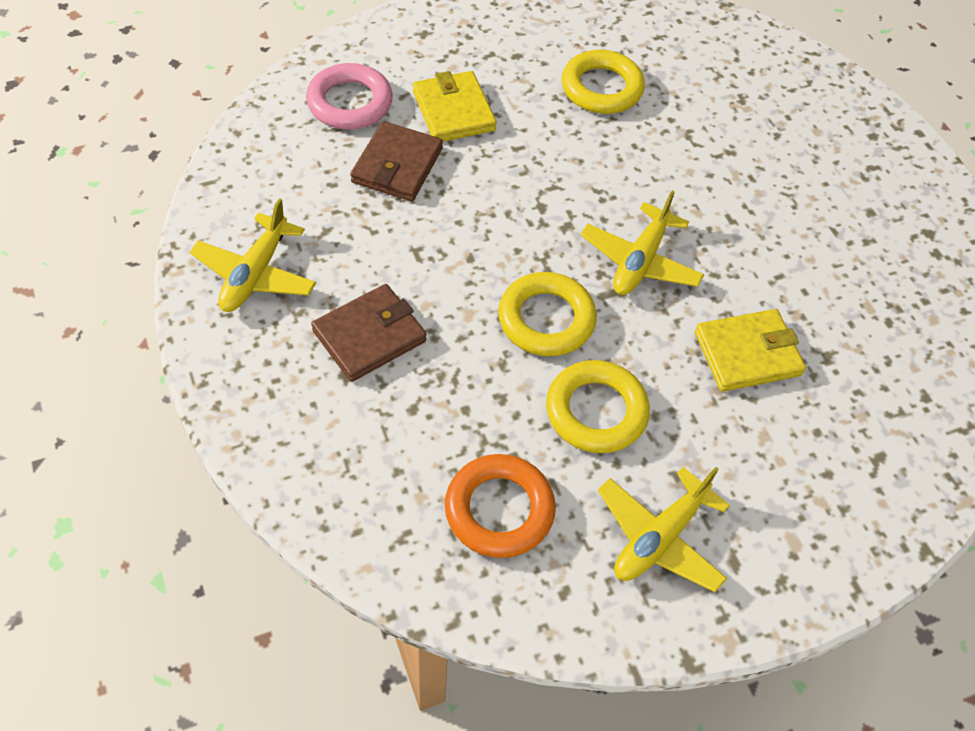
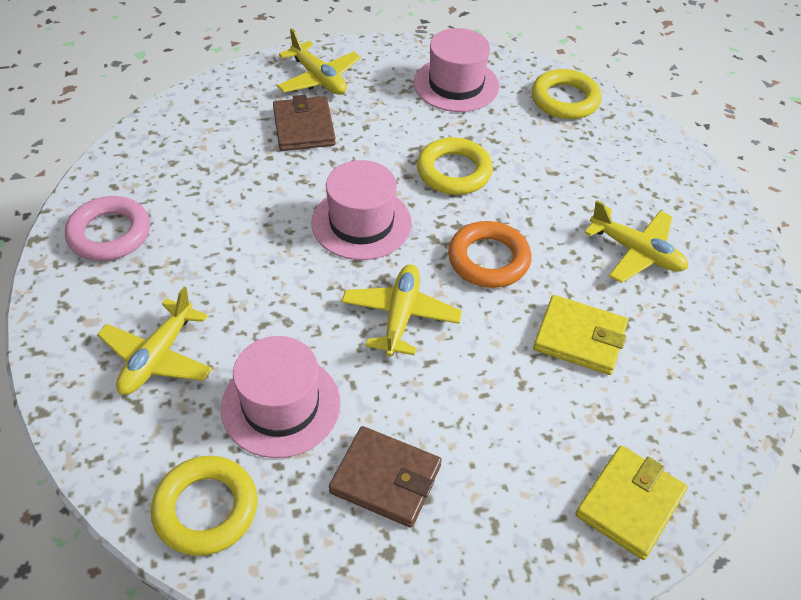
pink hat: 0 -> 3
yellow plane: 3 -> 4

